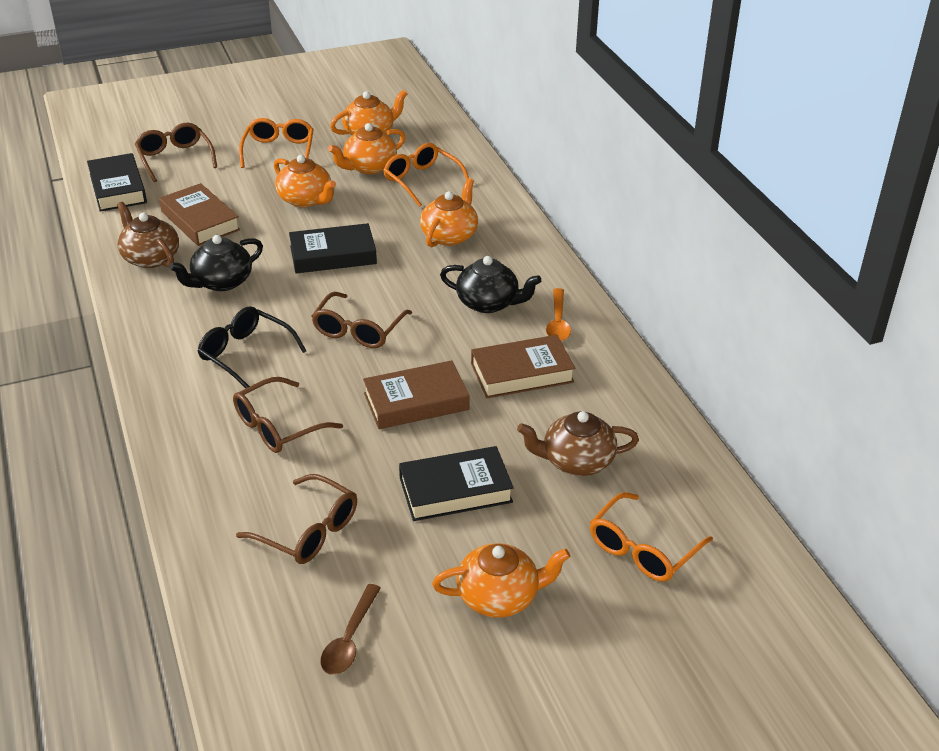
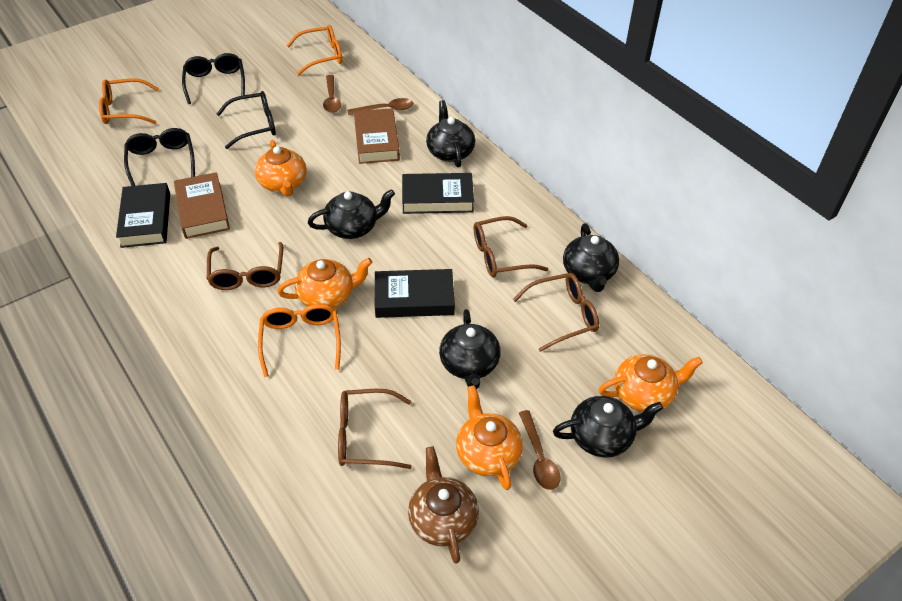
black glasses: 1 -> 3
black teapot: 2 -> 5
brown book: 3 -> 2
brown spoon: 1 -> 3
brown teapot: 2 -> 1
orange spoon: 1 -> 0
orange teapot: 5 -> 4

